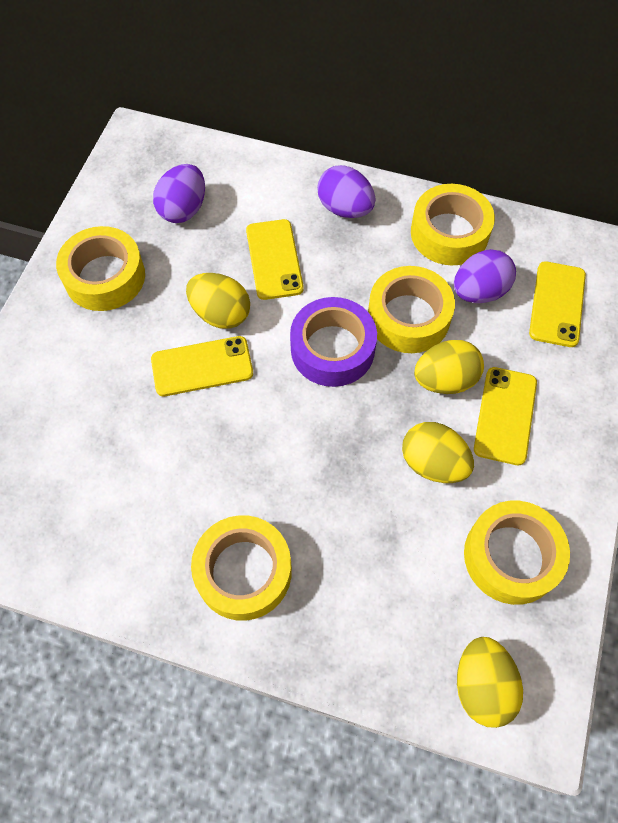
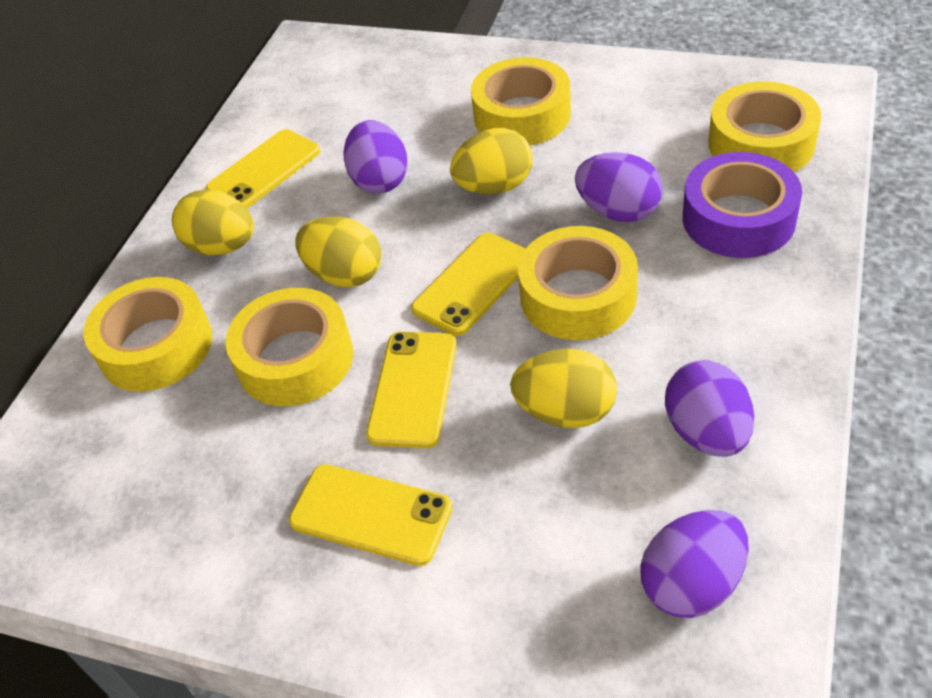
purple egg: 3 -> 4

